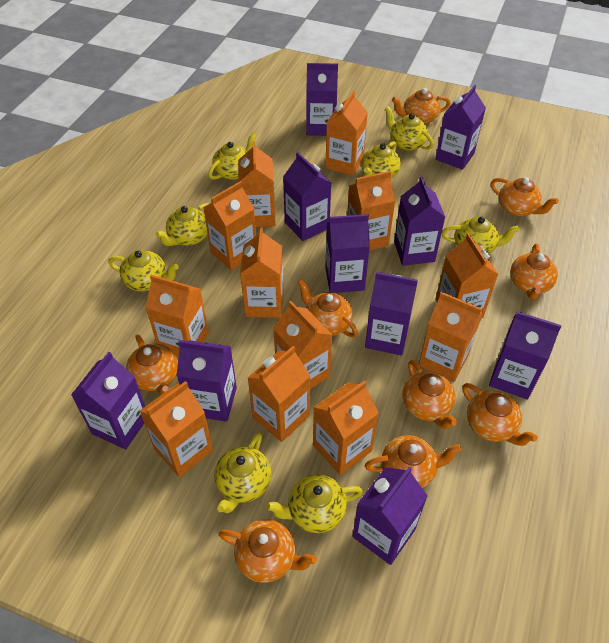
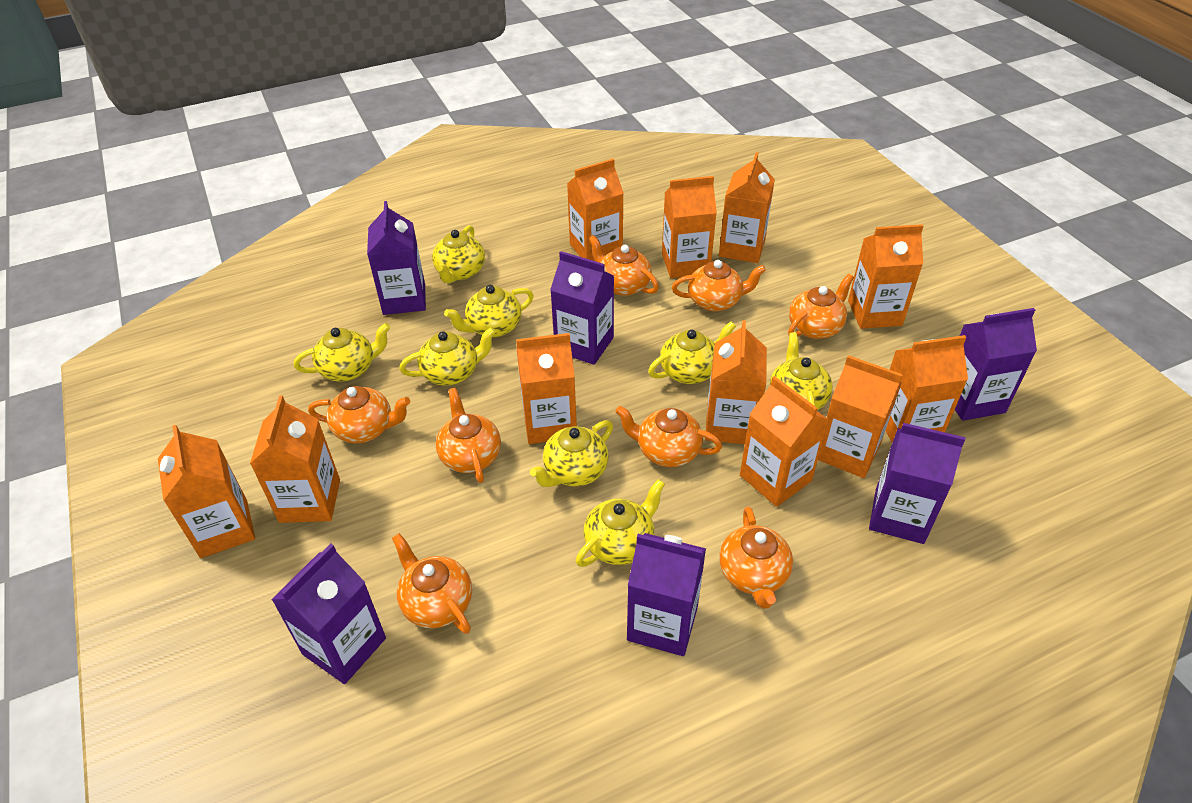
orange carton: 12 -> 11
orange teapot: 9 -> 8
purple carton: 10 -> 6

